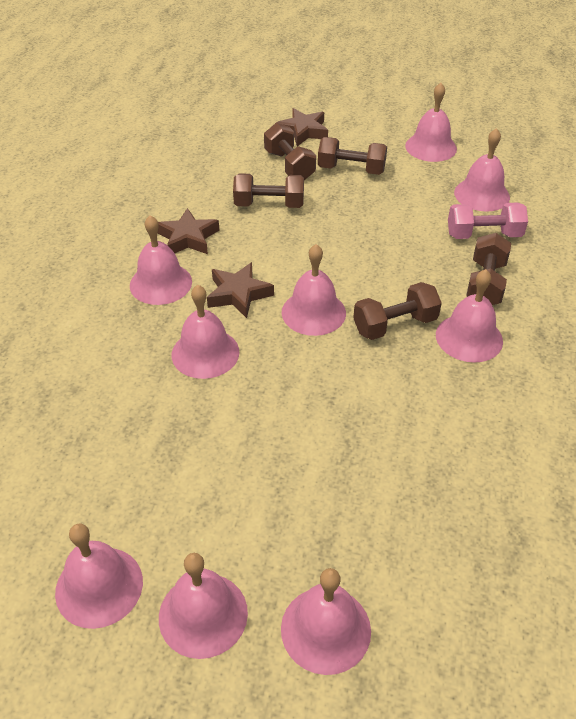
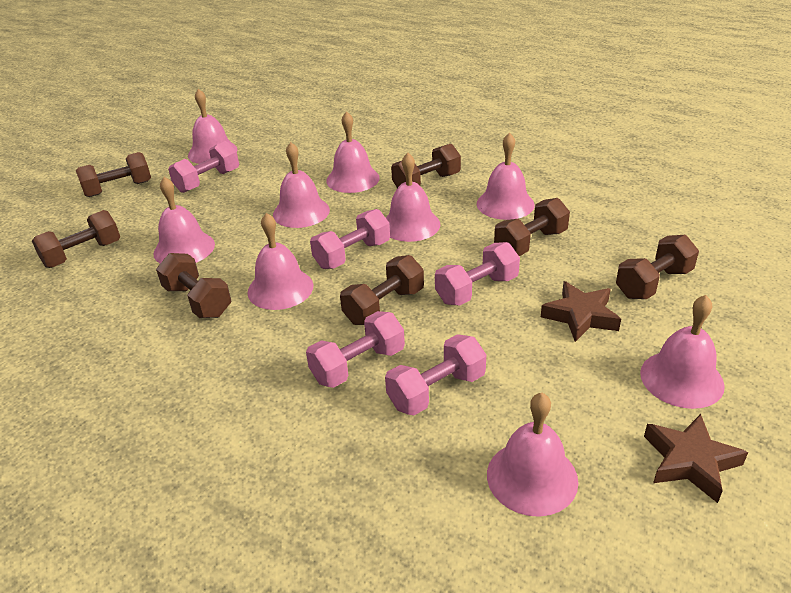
brown dumbbell: 5 -> 7
brown star: 3 -> 2
pink dumbbell: 1 -> 5

